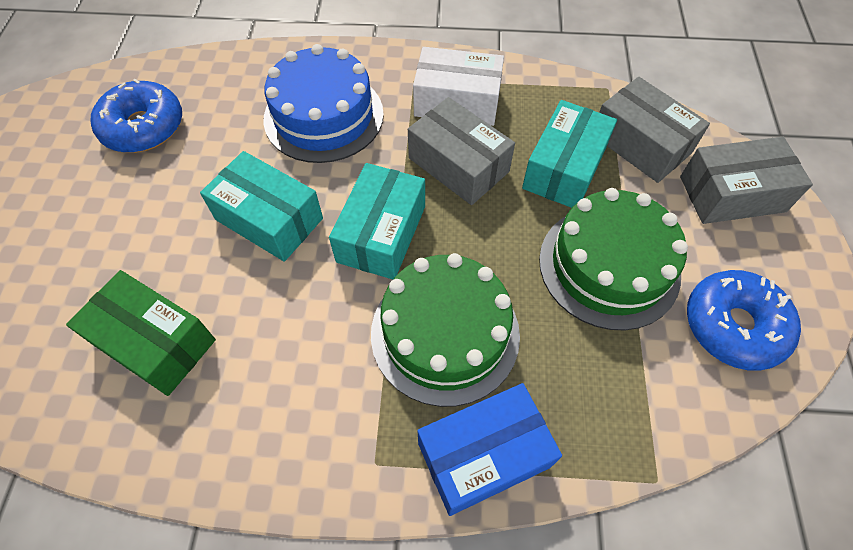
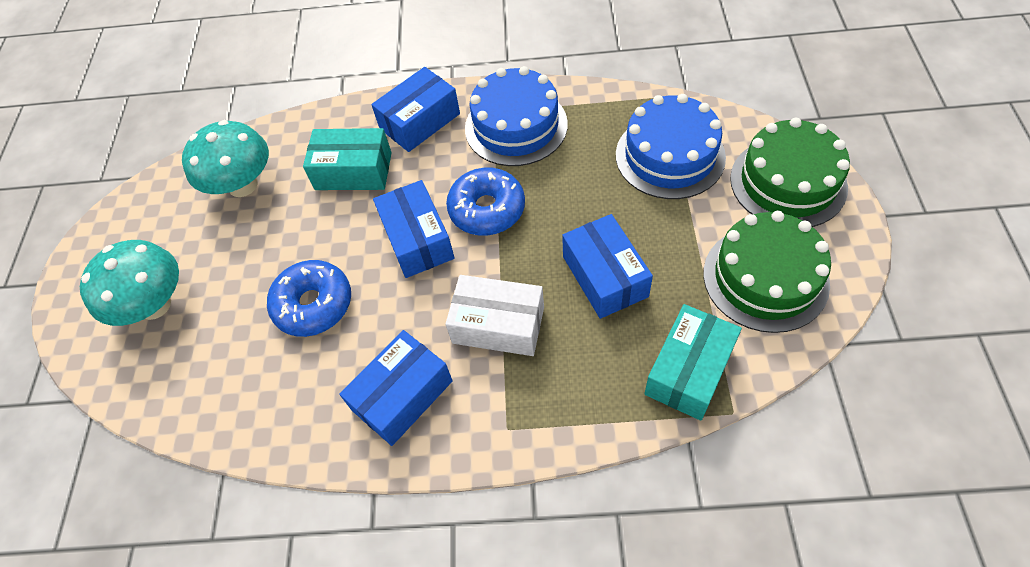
blue box: 1 -> 4
blue cake: 1 -> 2
green box: 1 -> 0
grey box: 3 -> 0
turquoise box: 3 -> 2
turquoise mushroom: 0 -> 2

